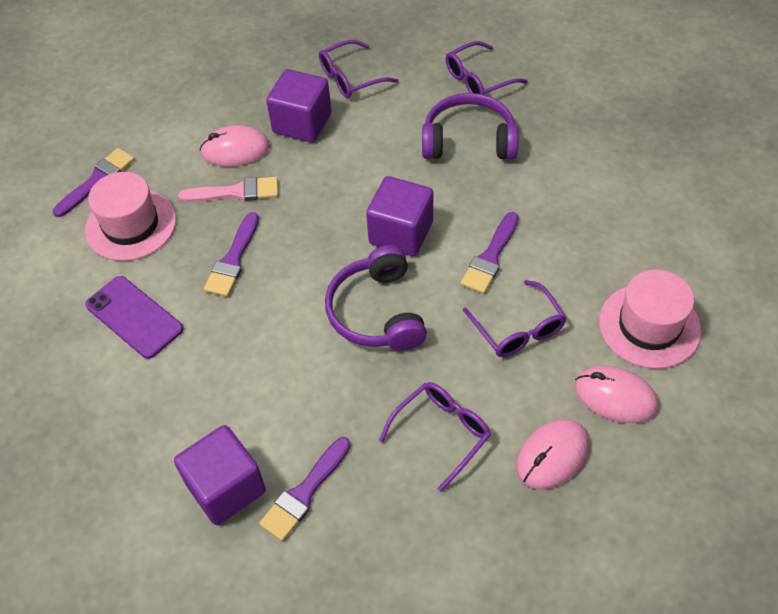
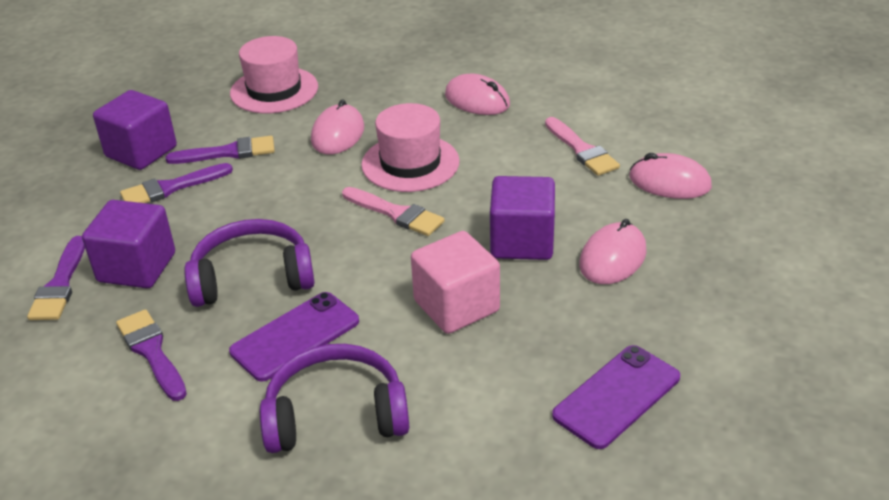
pink brush: 1 -> 2
pink cube: 0 -> 1
pink mouse: 3 -> 4
purple glasses: 4 -> 0
purple phone: 1 -> 2

